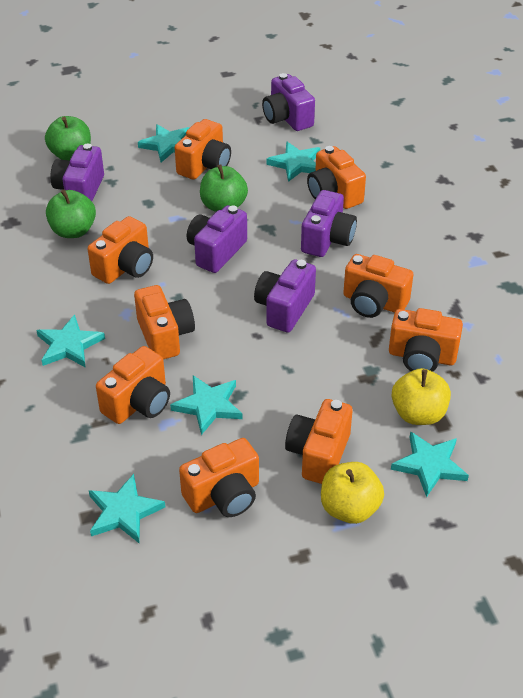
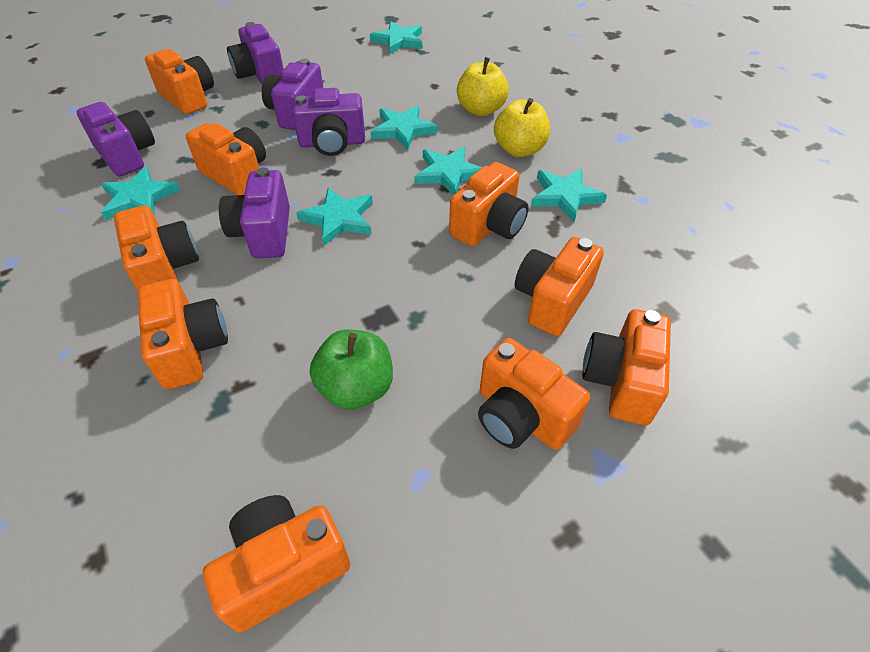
green apple: 3 -> 1

